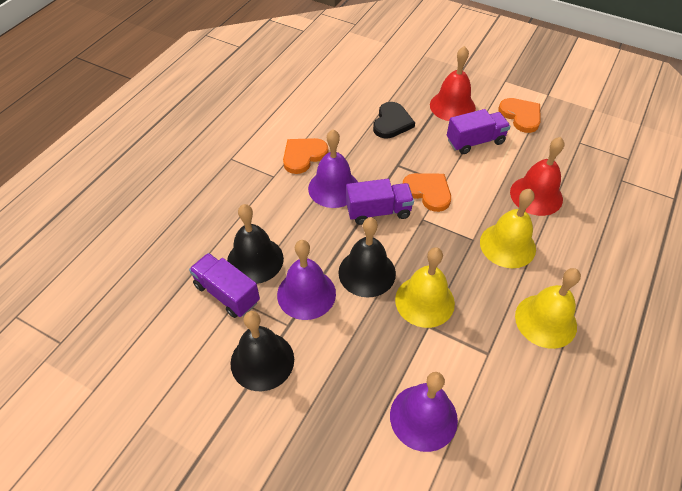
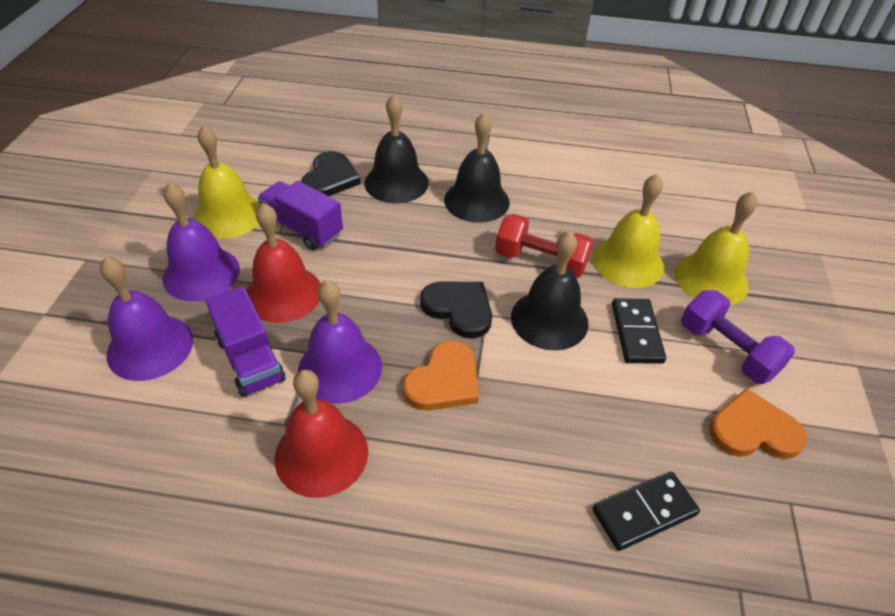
black domino: 0 -> 2
black heart: 1 -> 2
orange heart: 3 -> 2
purple dumbbell: 0 -> 1
purple truck: 3 -> 2
red dumbbell: 0 -> 1

